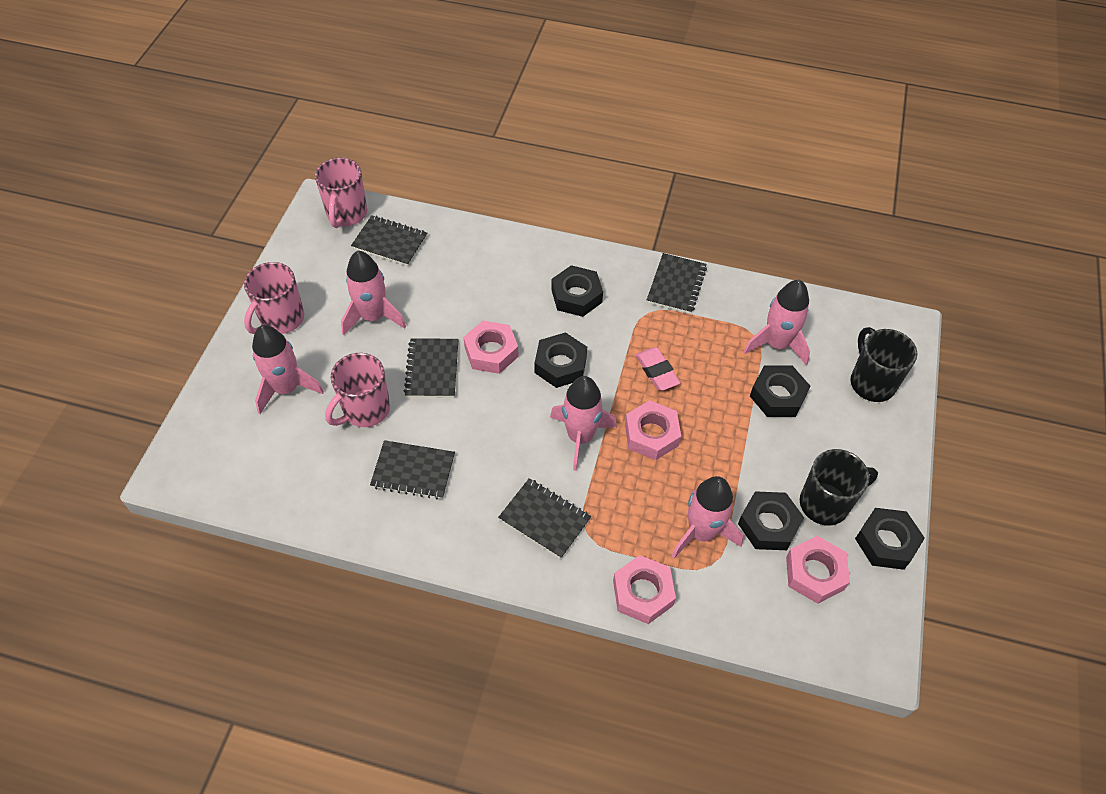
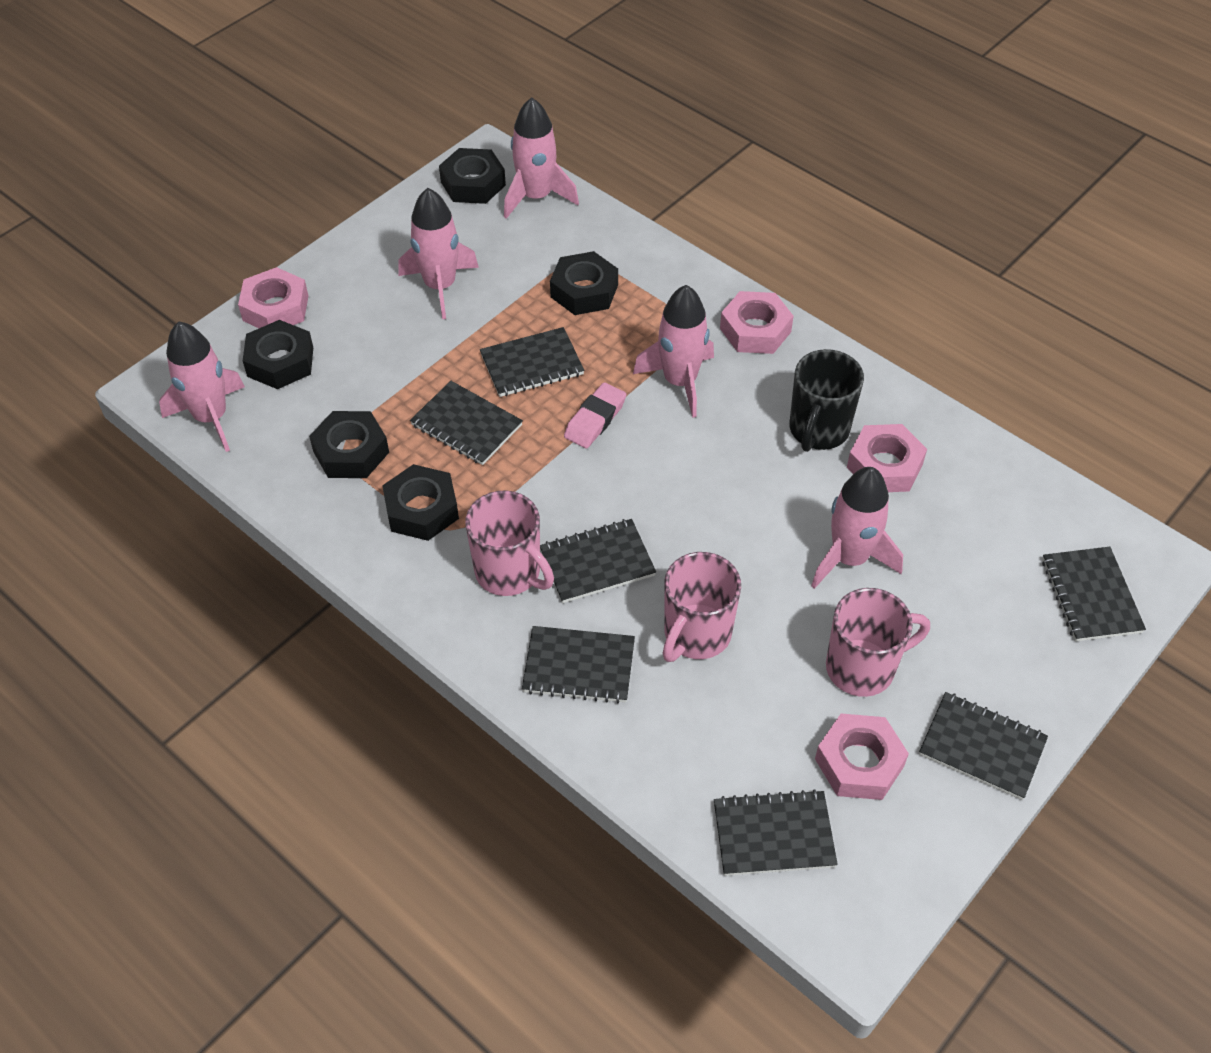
black mug: 2 -> 1
black notebook: 5 -> 7

